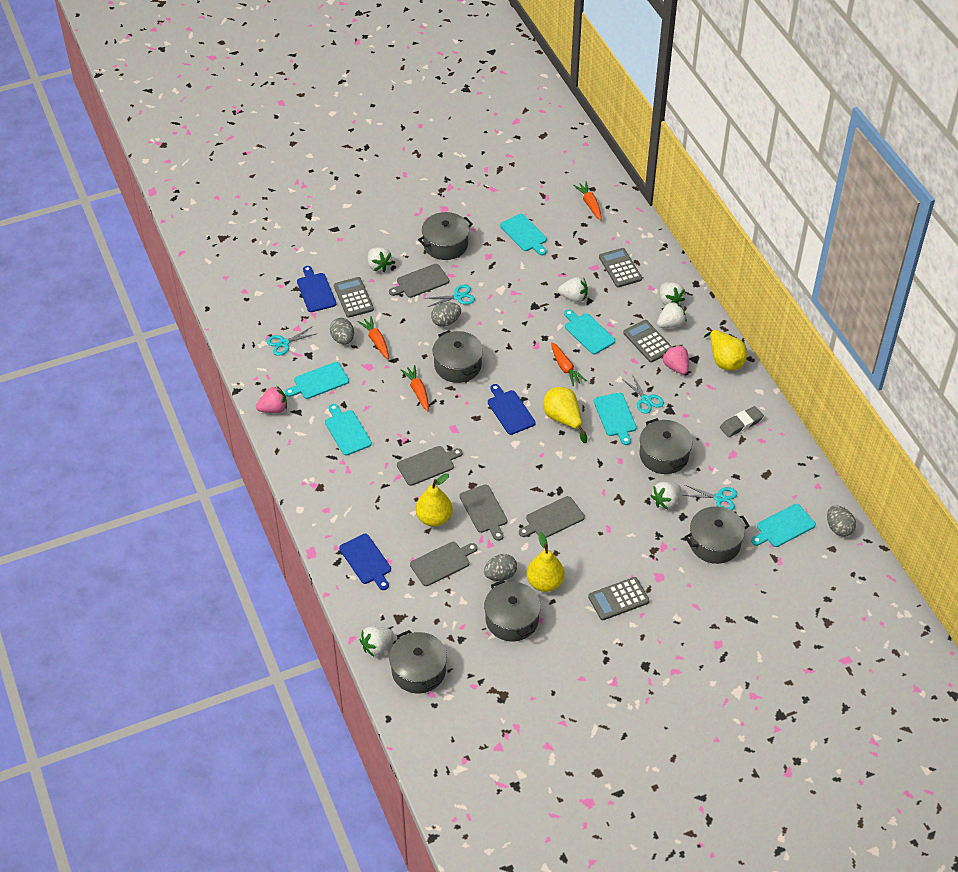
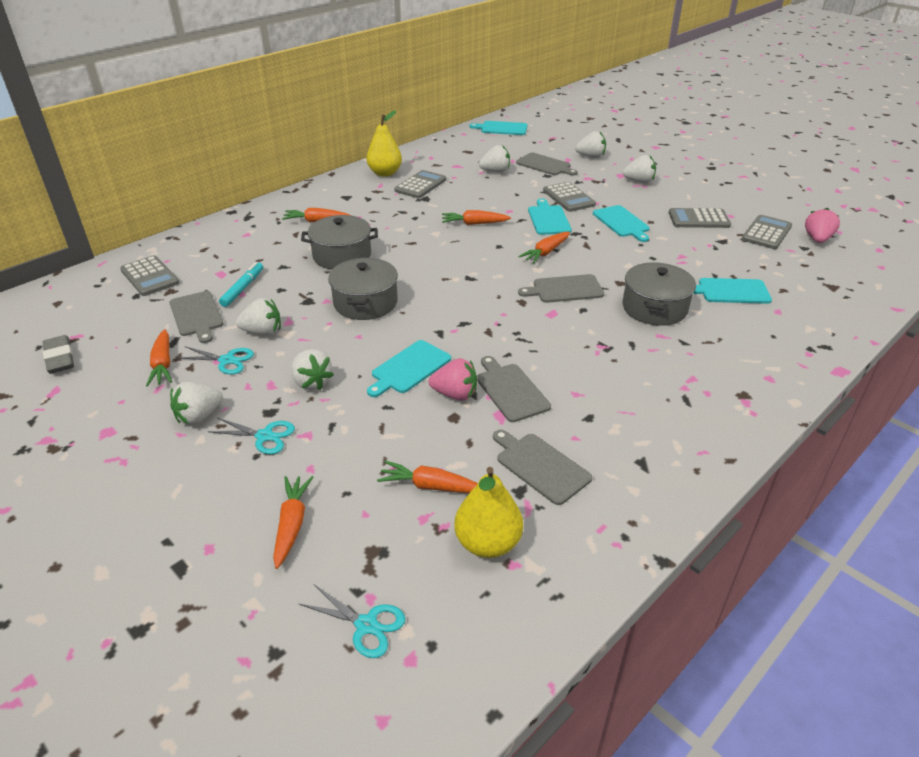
blue cutting board: 3 -> 0
grey calculator: 4 -> 5
grey egg: 4 -> 0
grey pot: 6 -> 3
orange carrot: 4 -> 6
turquoise cutting board: 6 -> 5
turquoise marker: 0 -> 1
turquoise scissors: 4 -> 3
yellow pear: 4 -> 2

